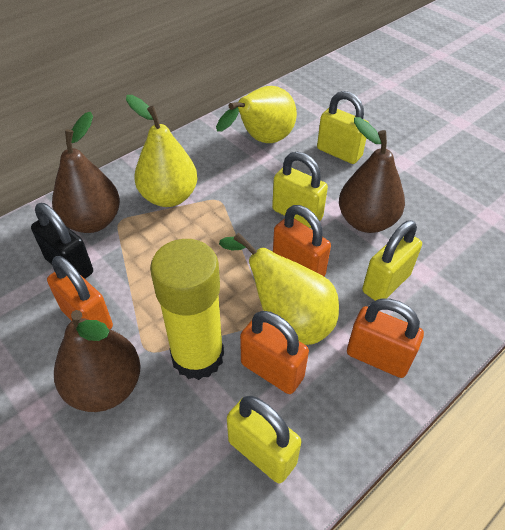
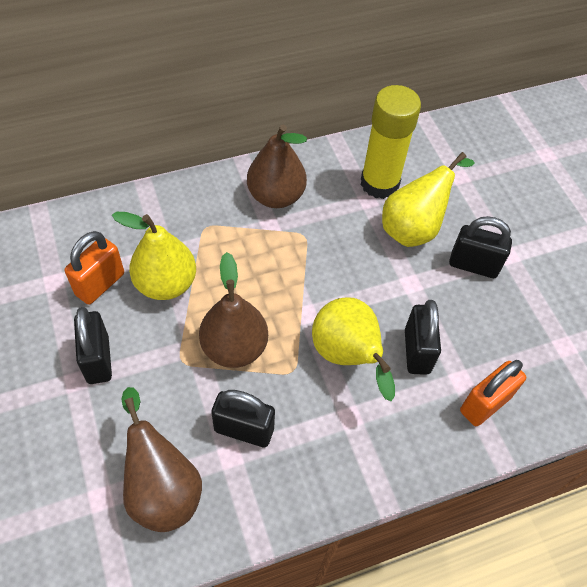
black padlock: 1 -> 4
orange padlock: 4 -> 2
yellow padlock: 4 -> 0

